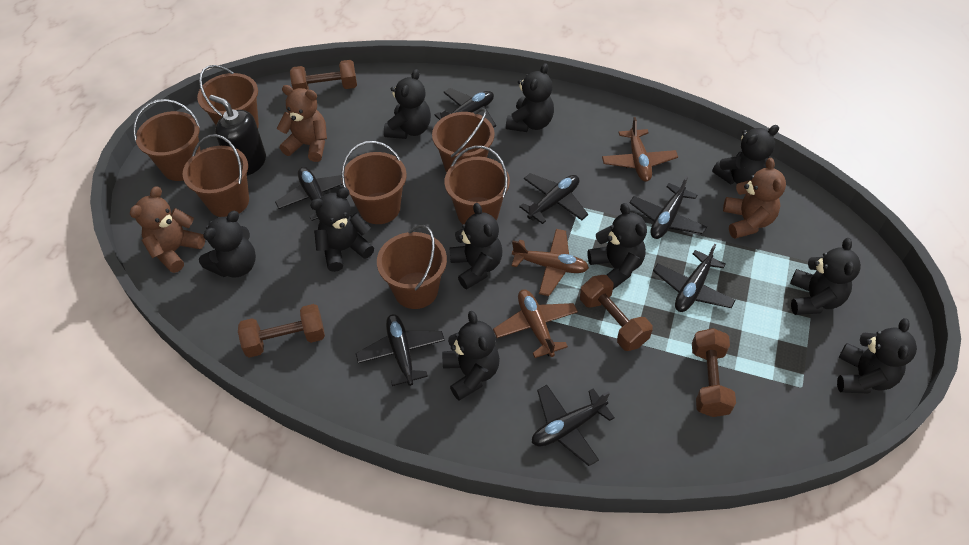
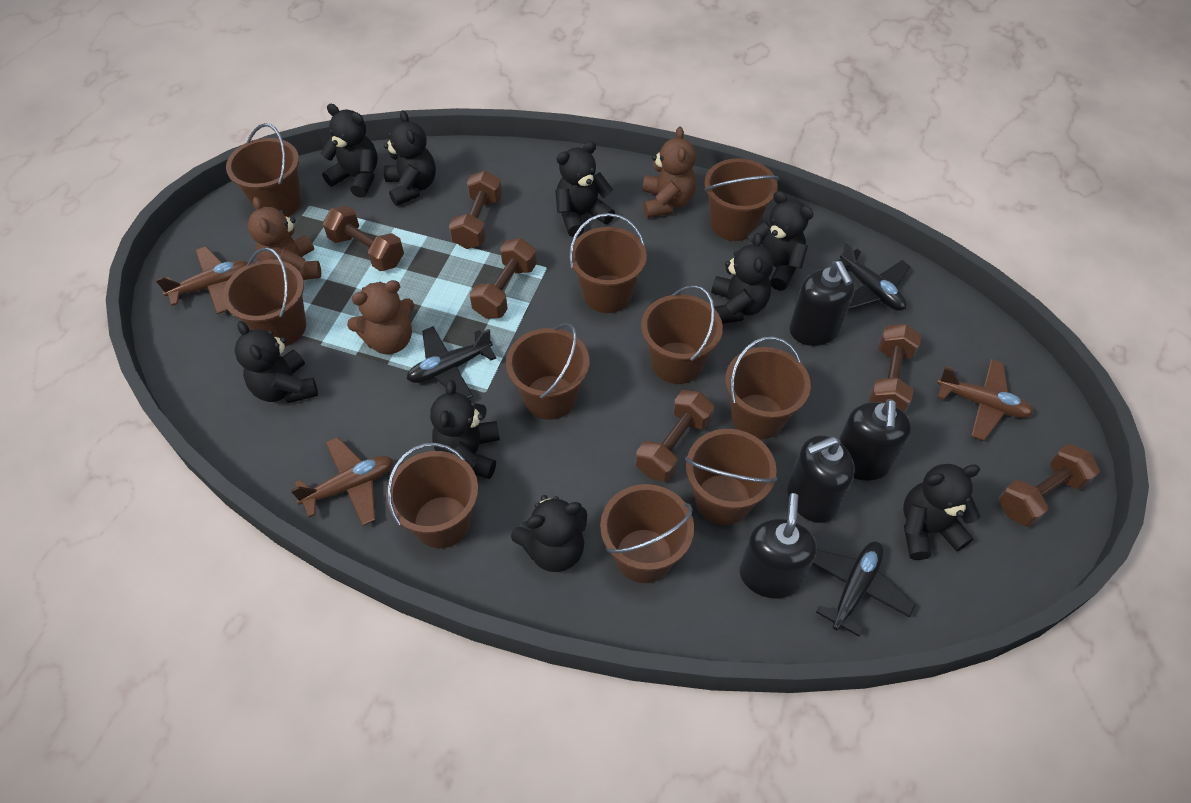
black plane: 7 -> 3
black soap dispenser: 1 -> 4
black teddy bear: 10 -> 9
brown bucket: 7 -> 10
brown dumbbell: 4 -> 6

